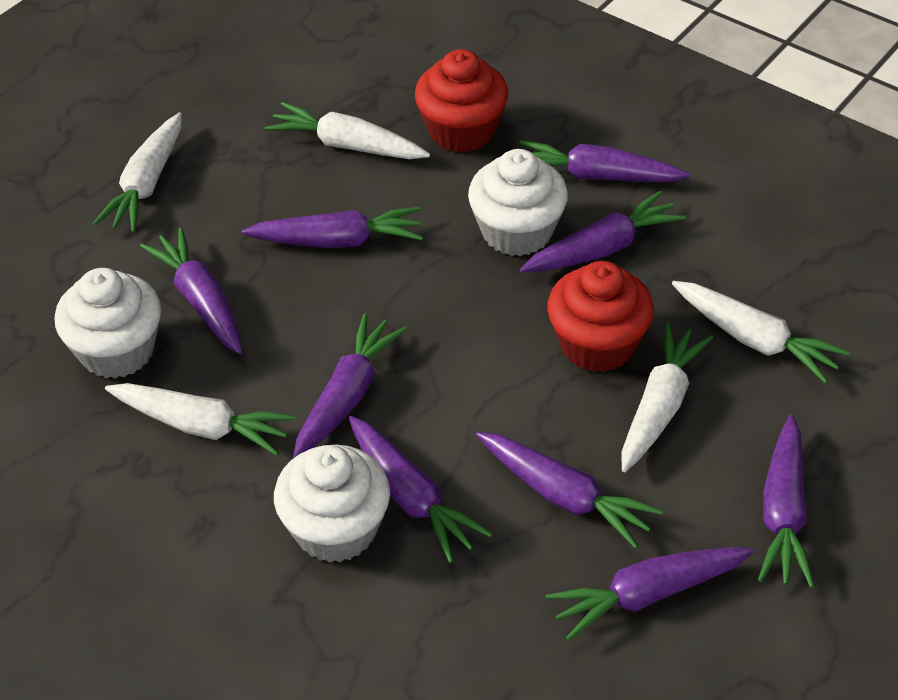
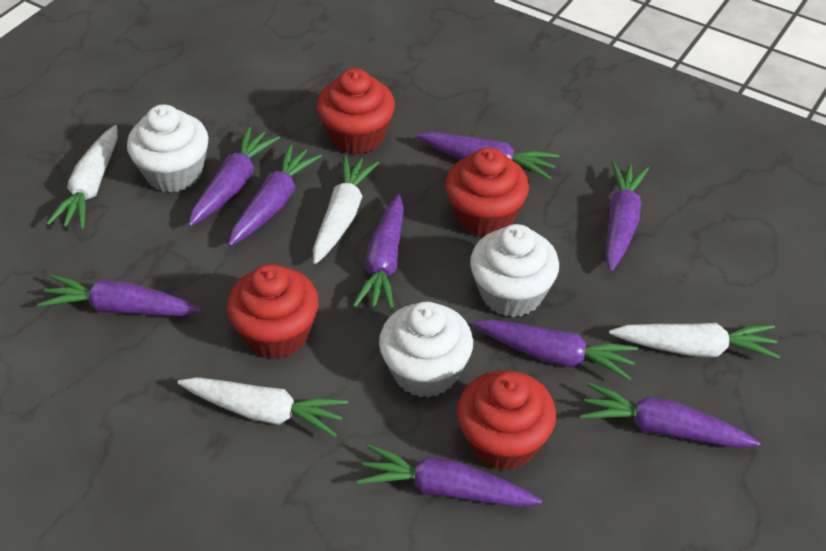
red cupcake: 2 -> 4
white carrot: 5 -> 4

